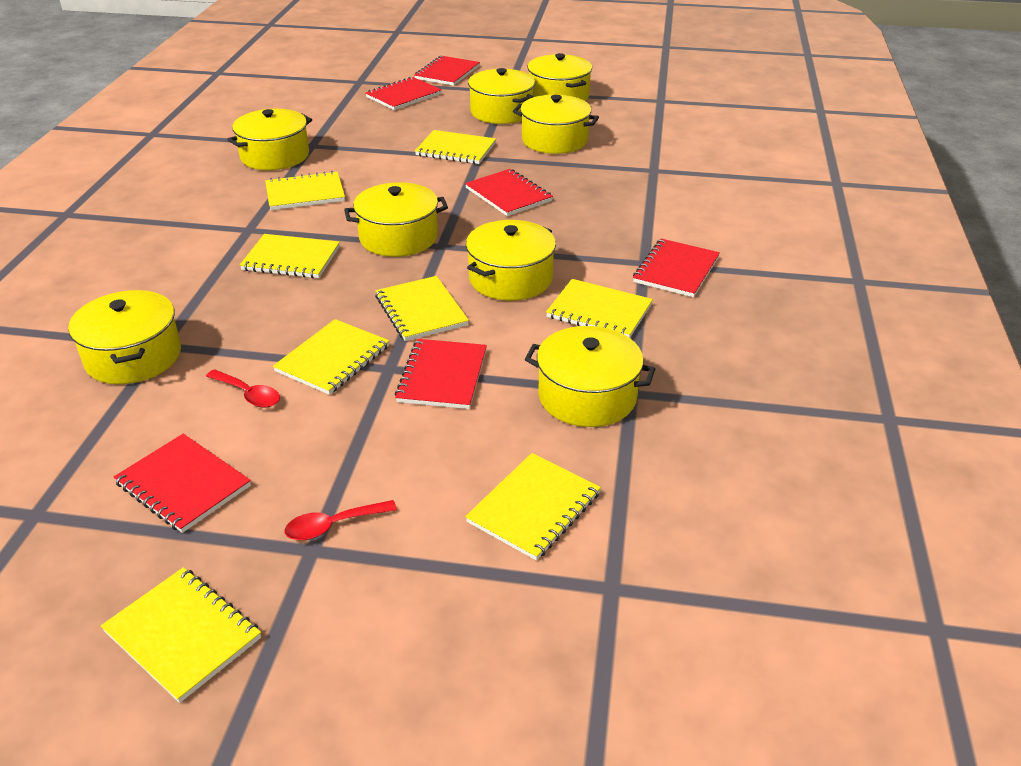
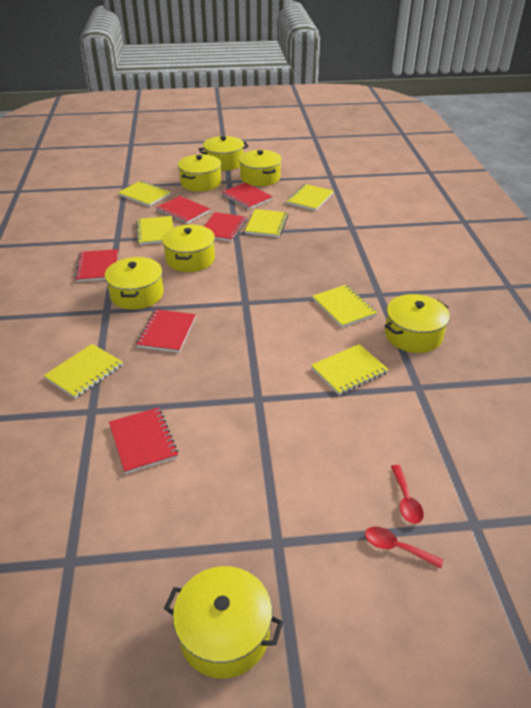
yellow notebook: 8 -> 7
yellow pot: 8 -> 7

